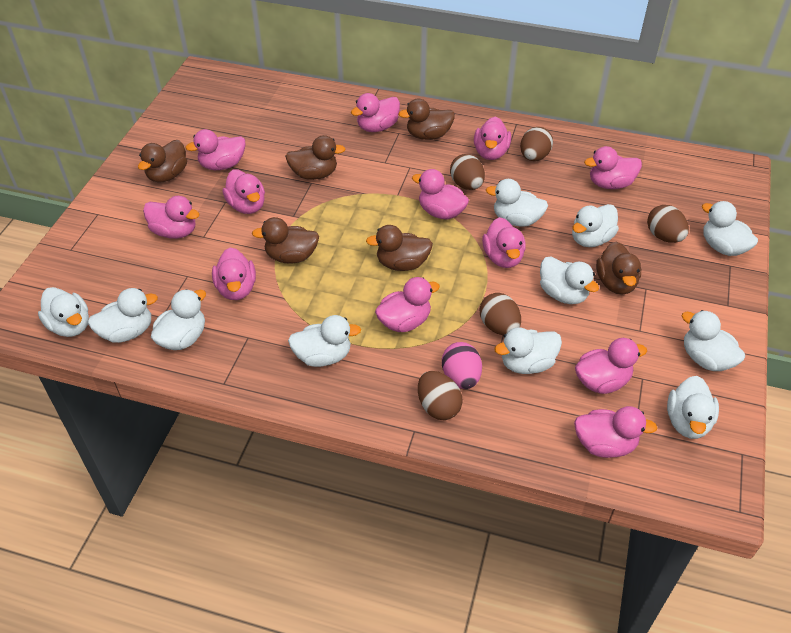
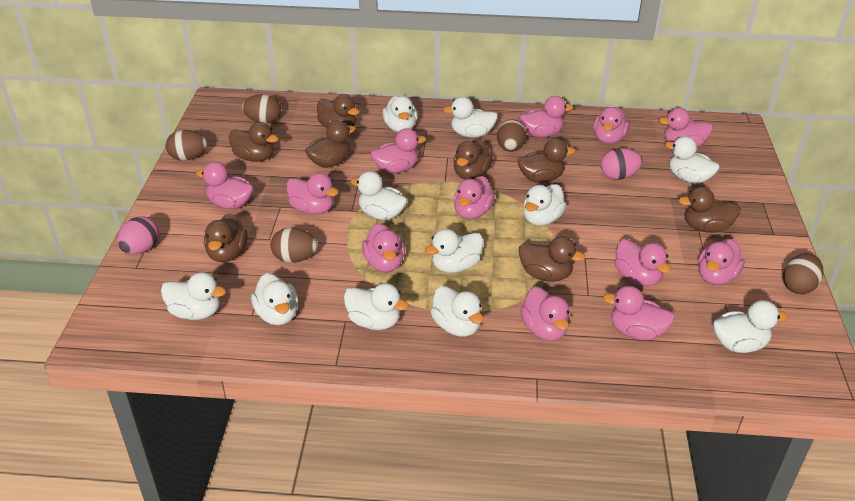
brown duck: 6 -> 8
pink egg: 1 -> 2

